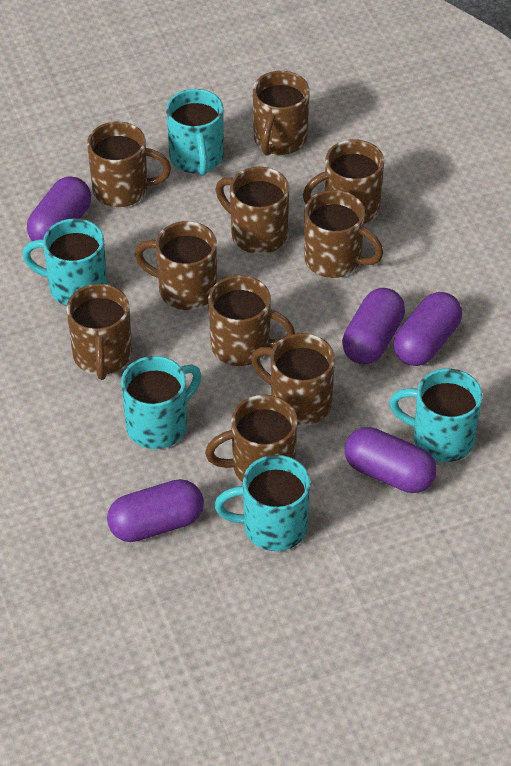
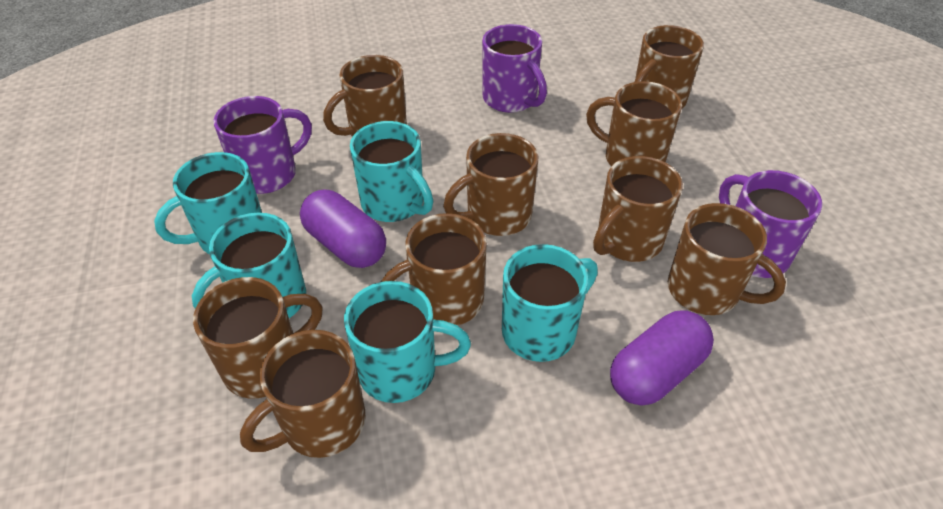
brown mug: 10 -> 9
purple capsule: 5 -> 2
purple mug: 0 -> 3

